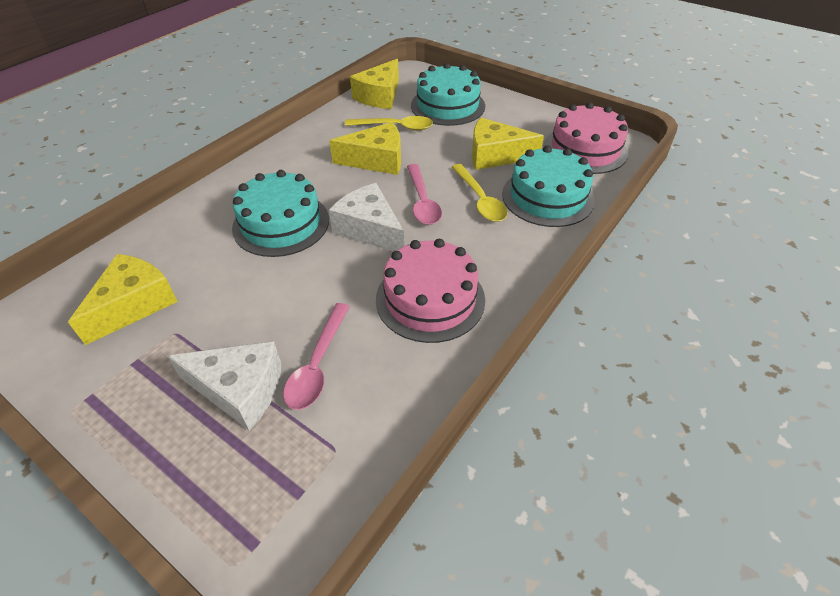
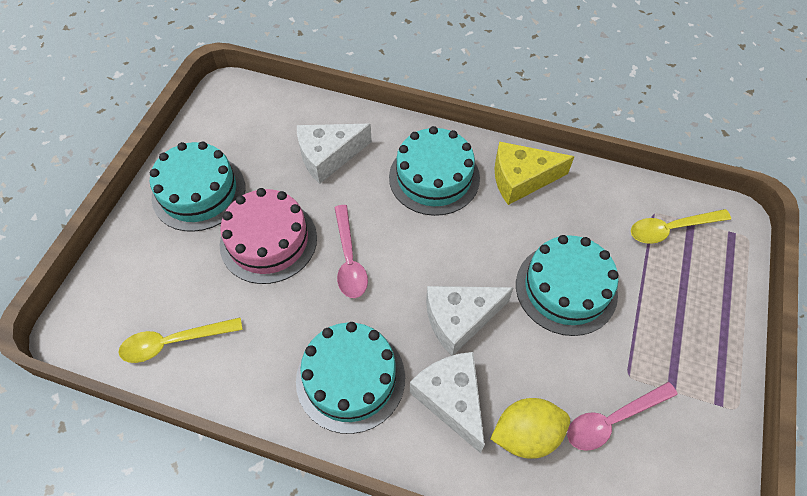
pink cake: 2 -> 1
turquoise cake: 3 -> 4
white cheese: 2 -> 3
yellow cheese: 4 -> 1
yellow lemon: 0 -> 1

